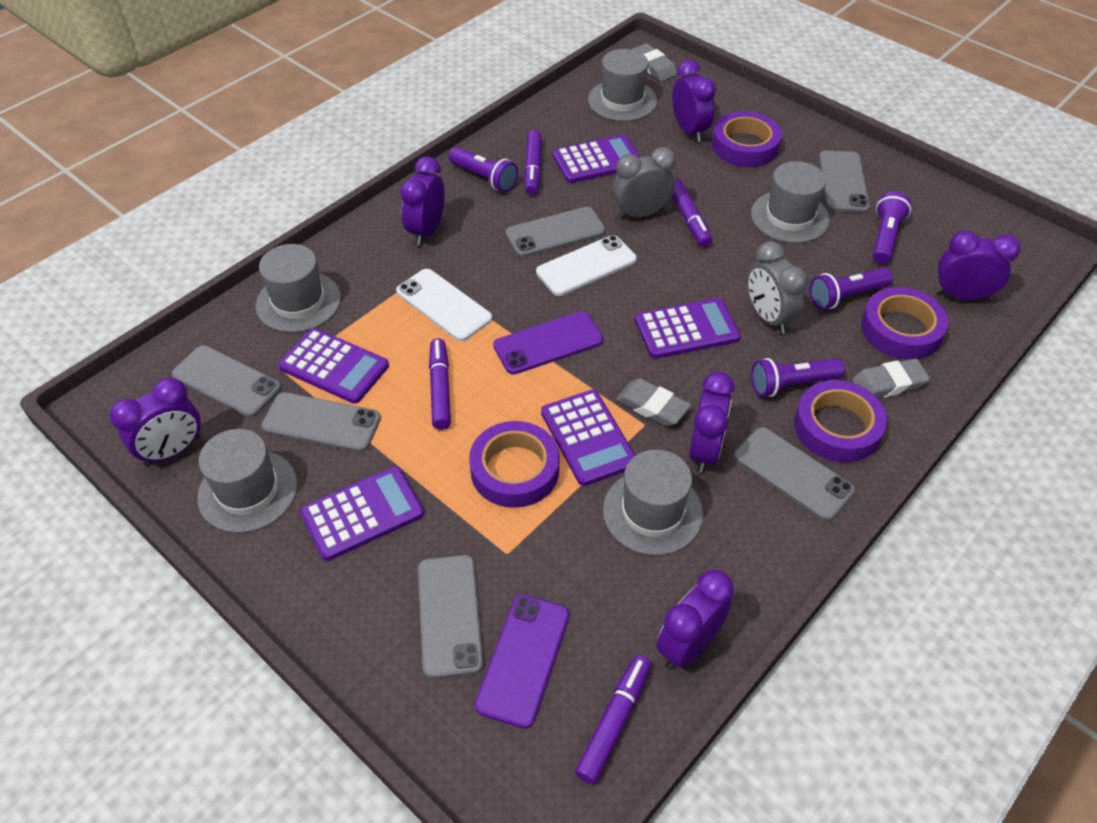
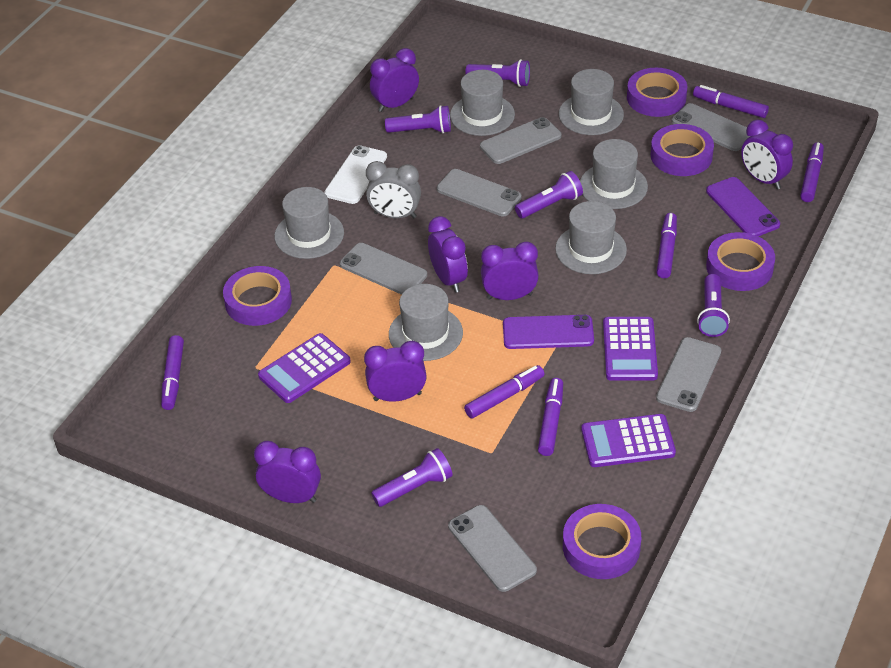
grey clock: 2 -> 1
grey eraser: 3 -> 0
grey hat: 5 -> 6
purple calculator: 5 -> 3
purple flashlight: 4 -> 5
purple marker: 4 -> 6
purple tape: 4 -> 5
white phone: 2 -> 1

